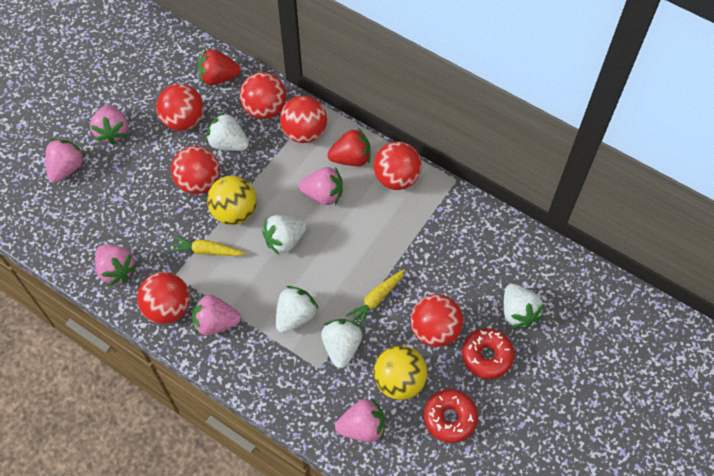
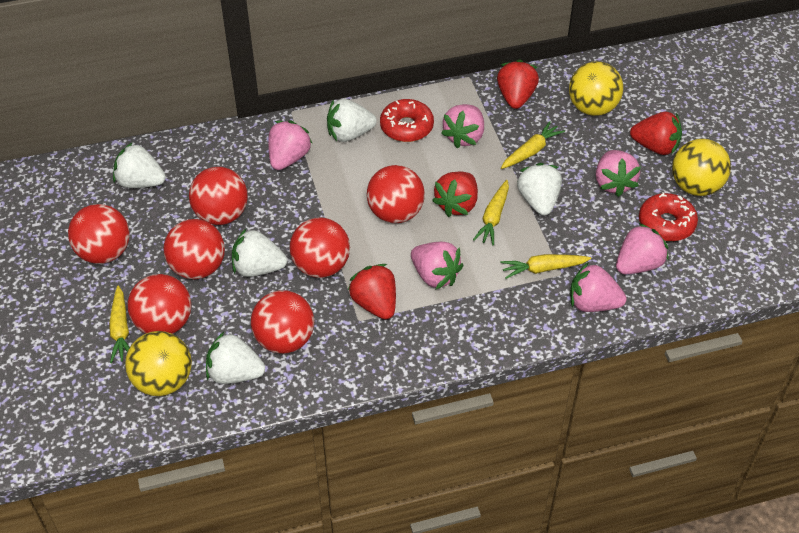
red strawberry: 2 -> 4
yellow ball: 2 -> 3
yellow carrot: 2 -> 4

